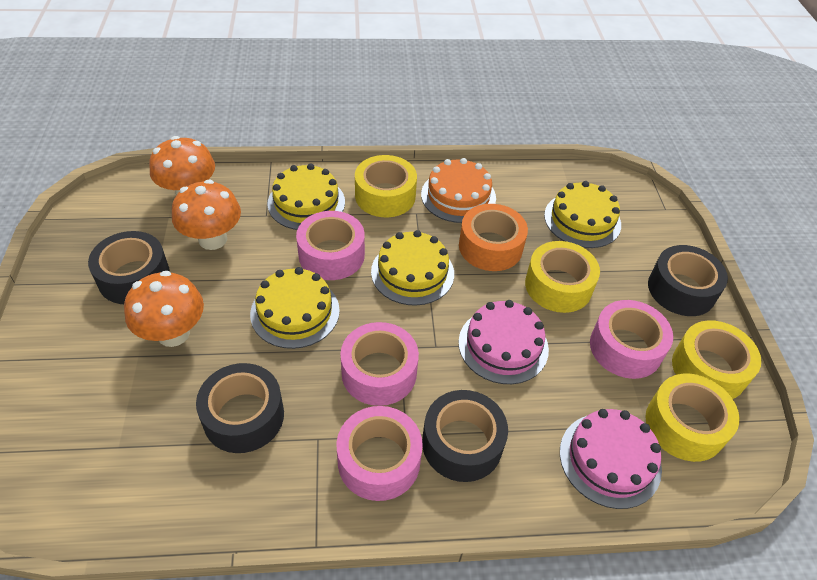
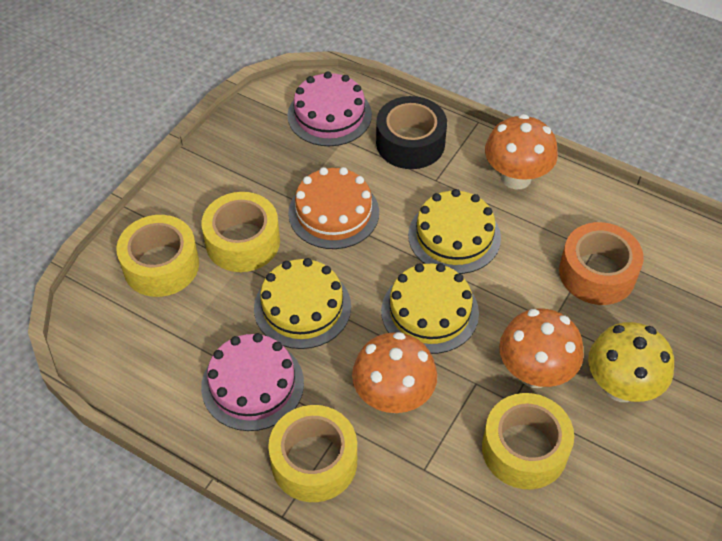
black tape: 4 -> 1
pink tape: 4 -> 0
yellow cake: 4 -> 3
yellow mushroom: 0 -> 1

